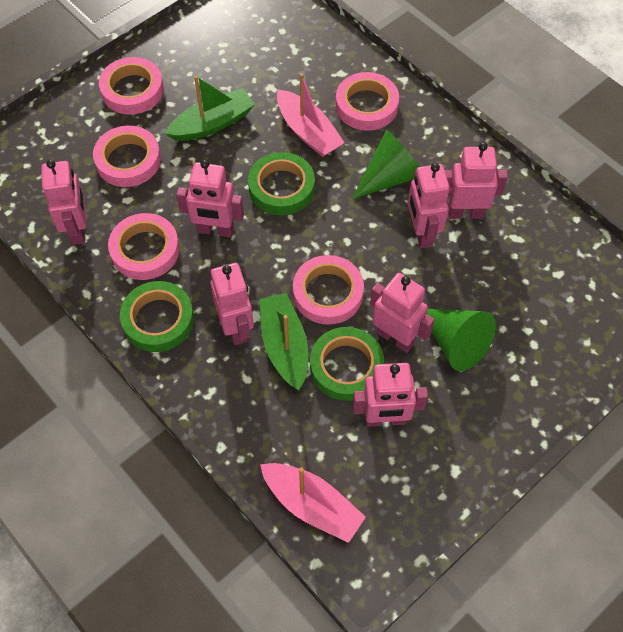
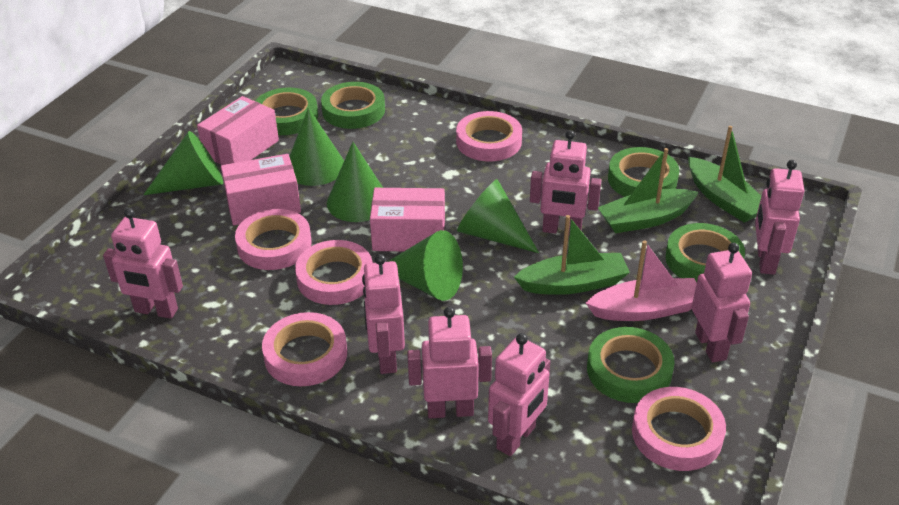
green boat: 2 -> 3
green cone: 2 -> 5
green tape: 3 -> 5
pink boat: 2 -> 1
pink box: 0 -> 3

